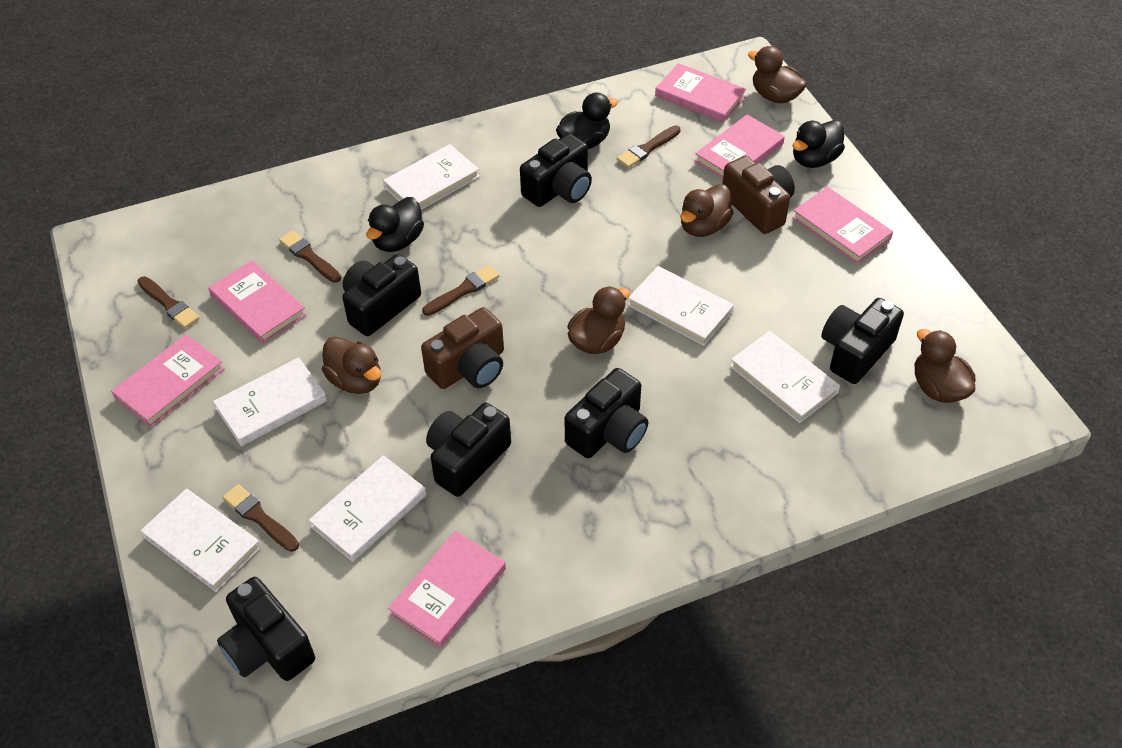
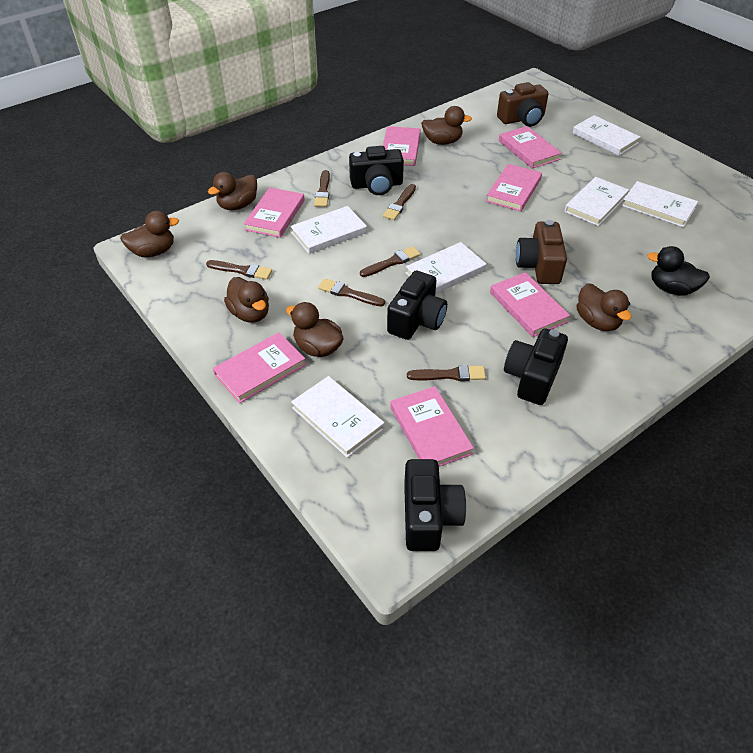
black camera: 6 -> 4
black duck: 3 -> 1
brown brush: 5 -> 6
brown duck: 5 -> 6
pink book: 6 -> 7

